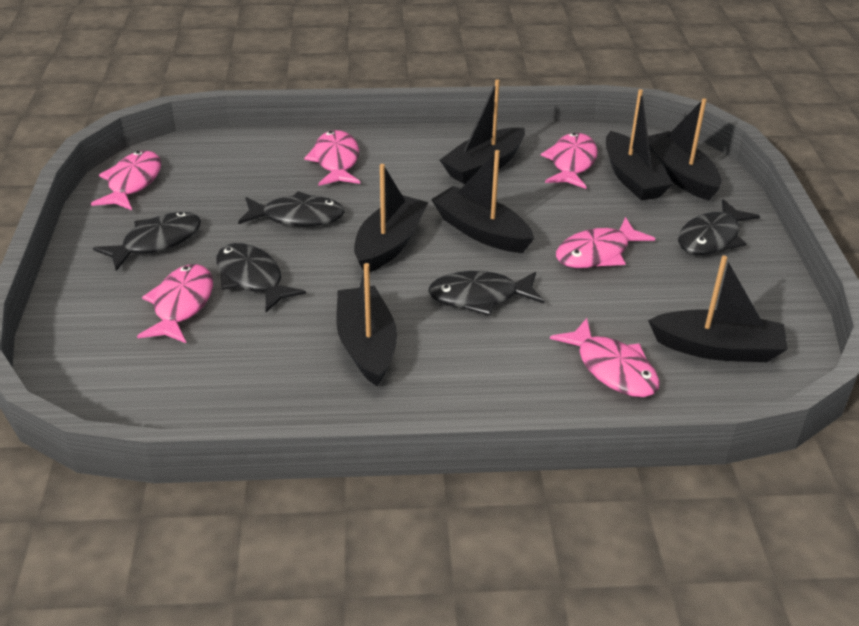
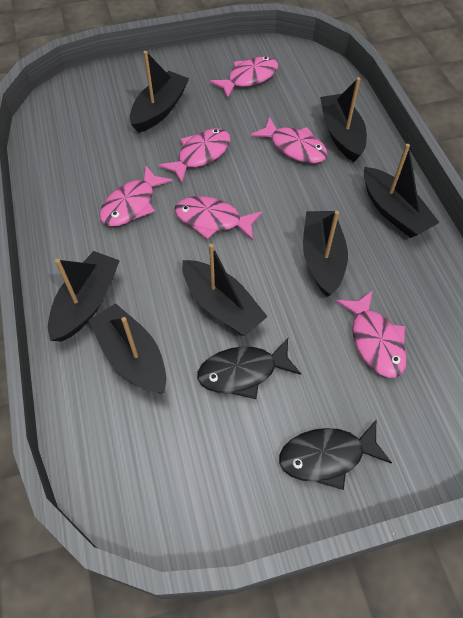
black fish: 5 -> 2

